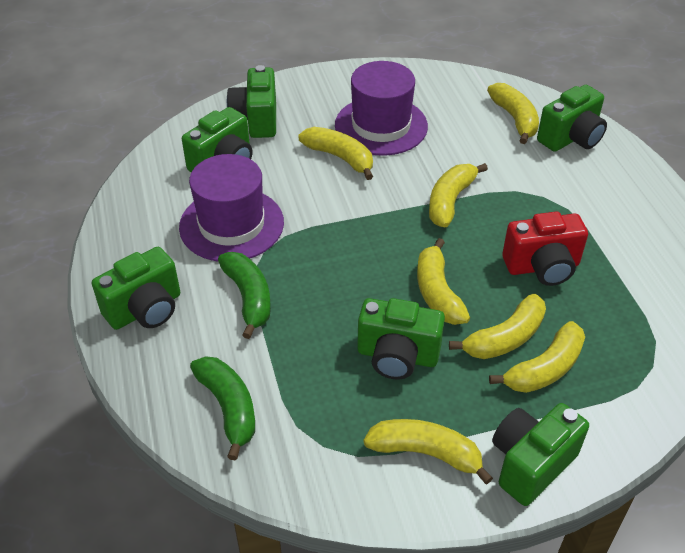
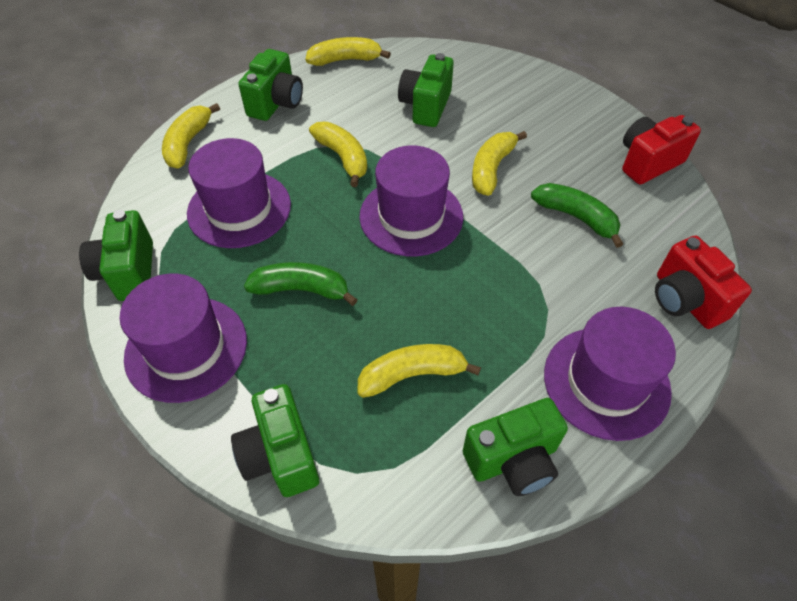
green camera: 6 -> 5
purple hat: 2 -> 4
red camera: 1 -> 2
yellow banana: 7 -> 5

